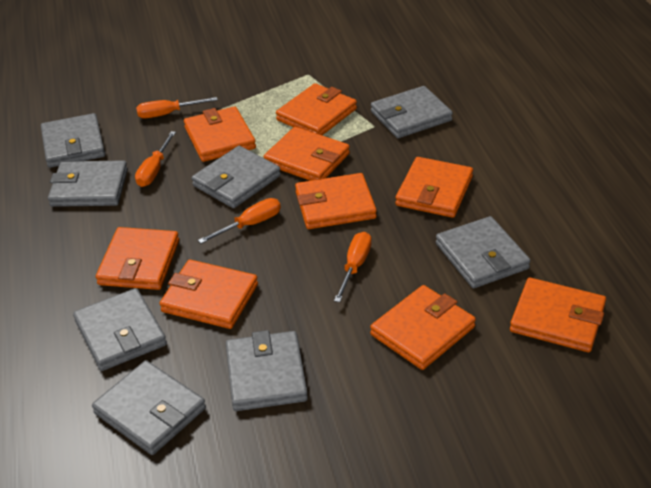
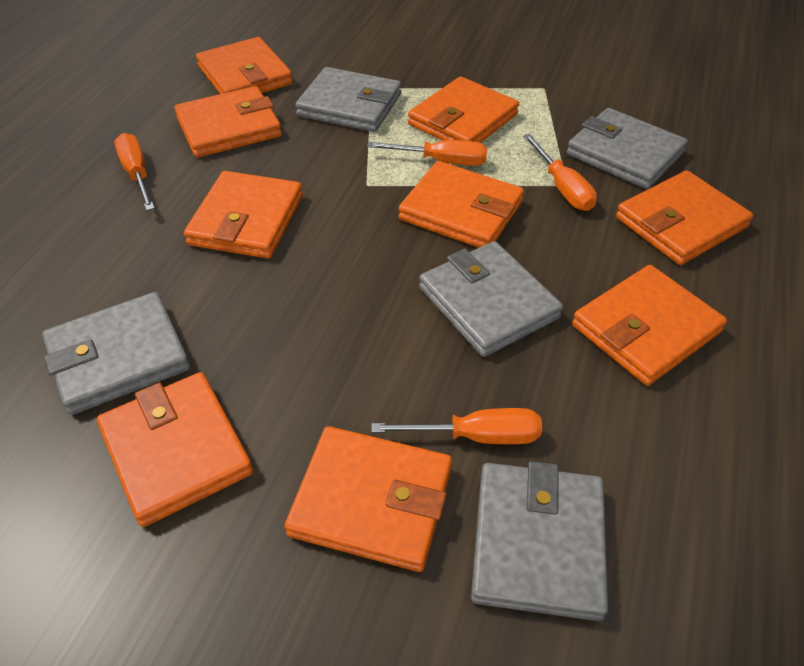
grey wallet: 8 -> 5

